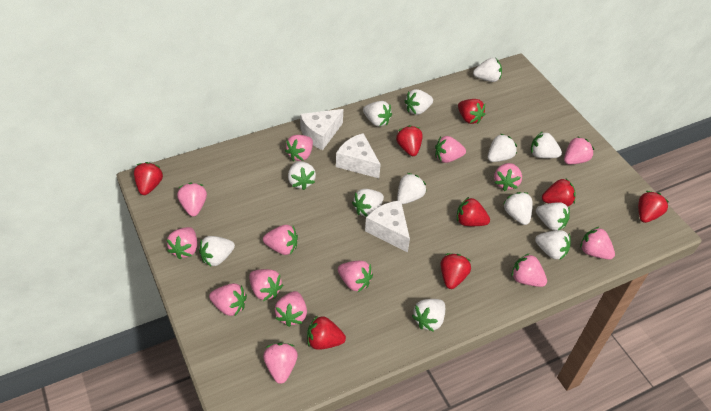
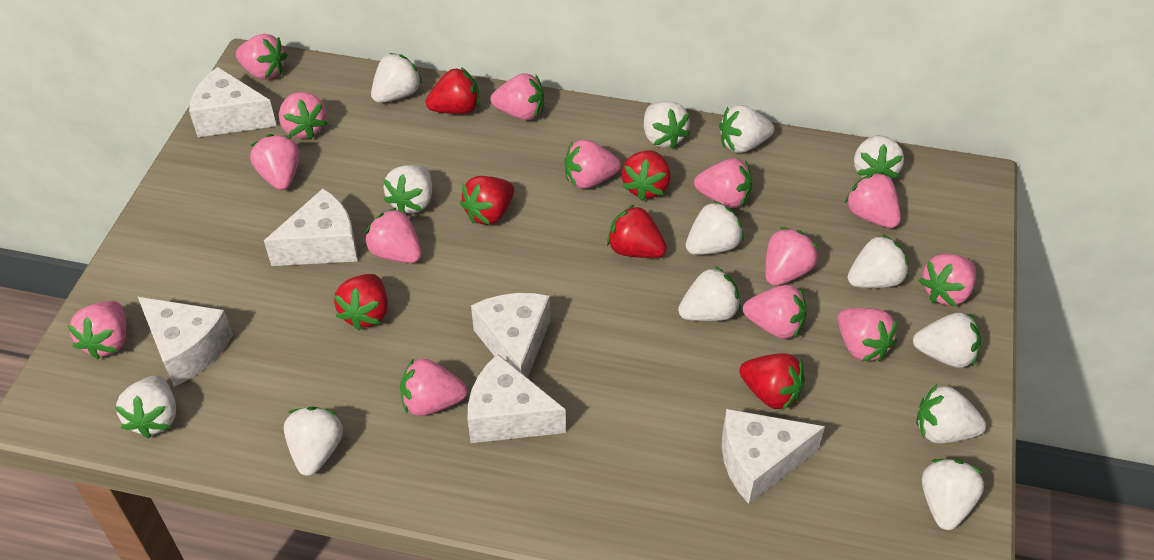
red strawberry: 8 -> 6
white cheese: 3 -> 6

